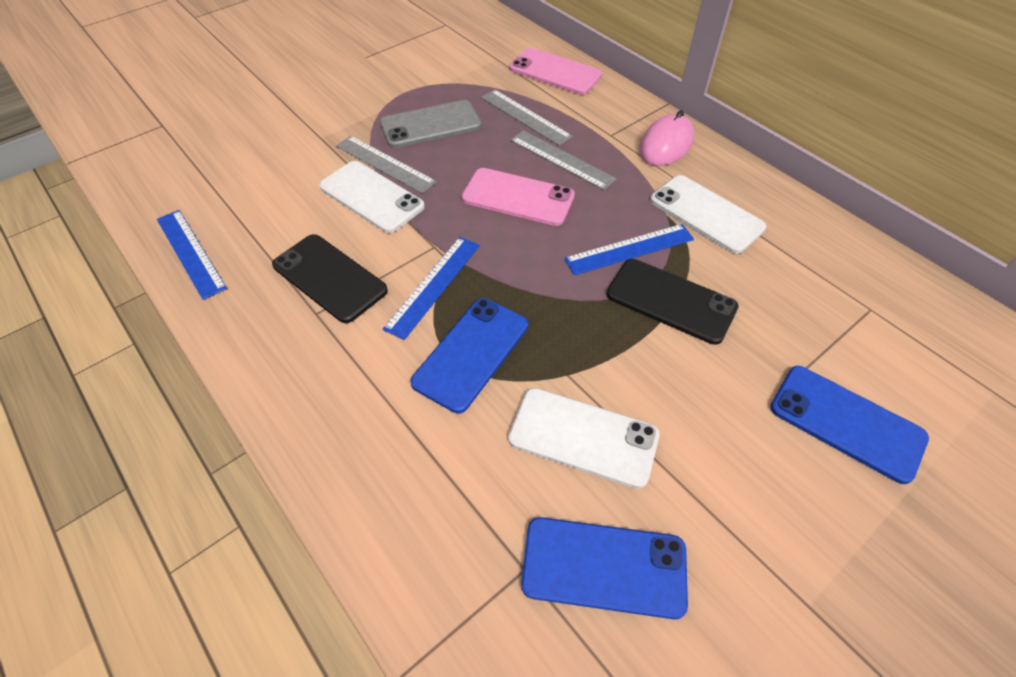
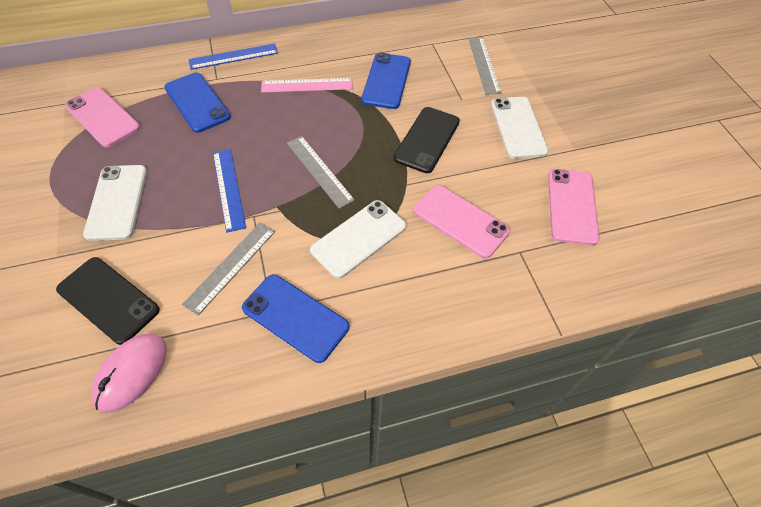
blue ruler: 3 -> 2
grey phone: 1 -> 0
pink phone: 2 -> 3
pink ruler: 0 -> 1

